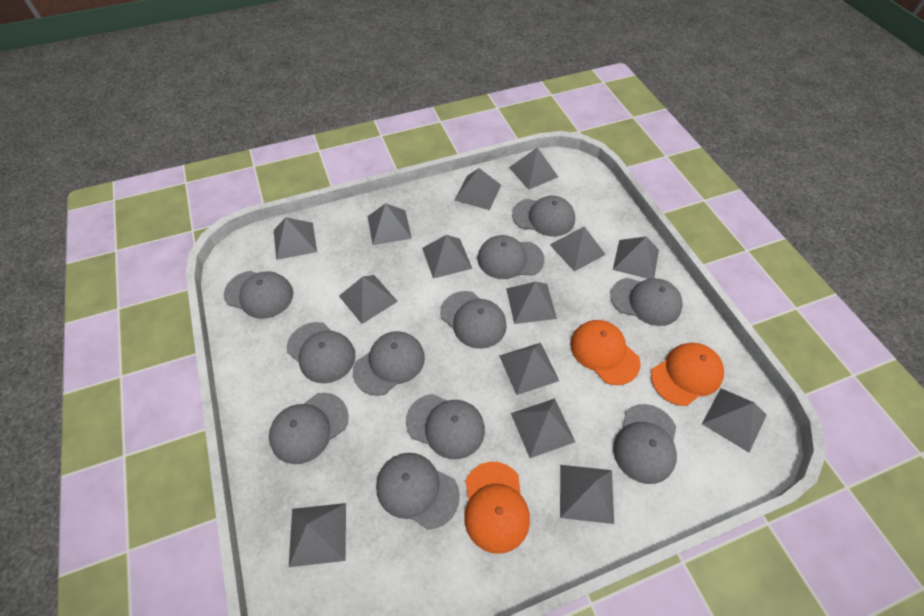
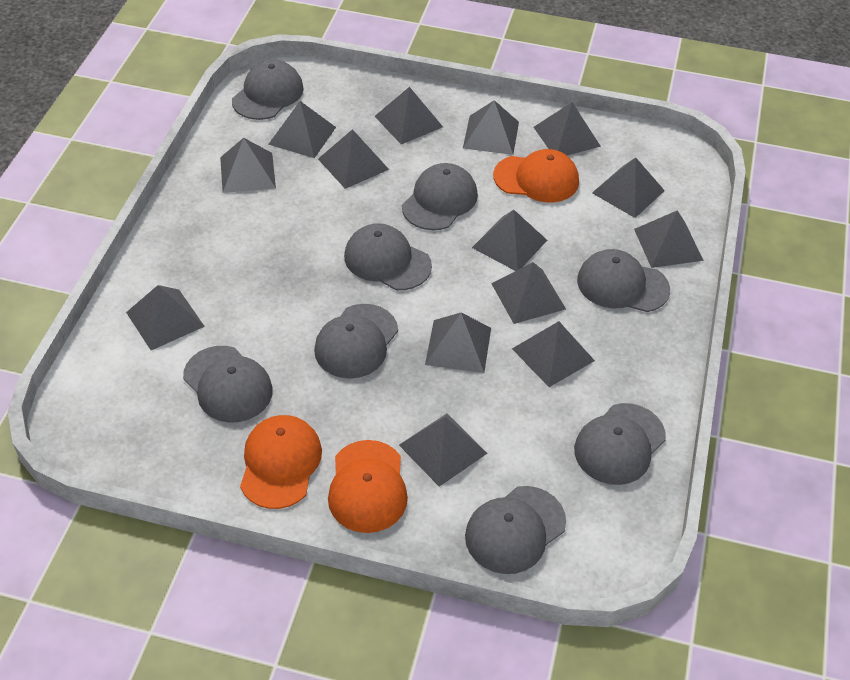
grey cap: 11 -> 8

